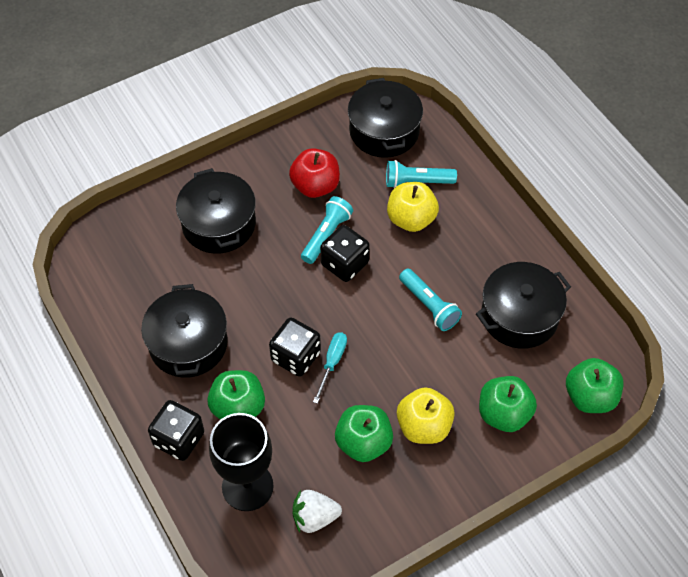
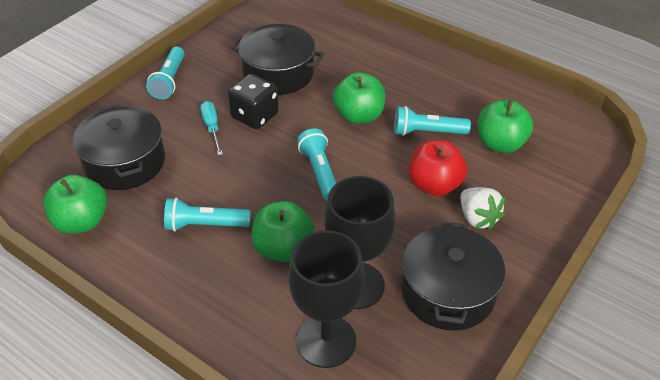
black dice: 3 -> 1
black goblet: 1 -> 2
black pot: 4 -> 3
turquoise flashlight: 3 -> 4
yellow apple: 2 -> 0

